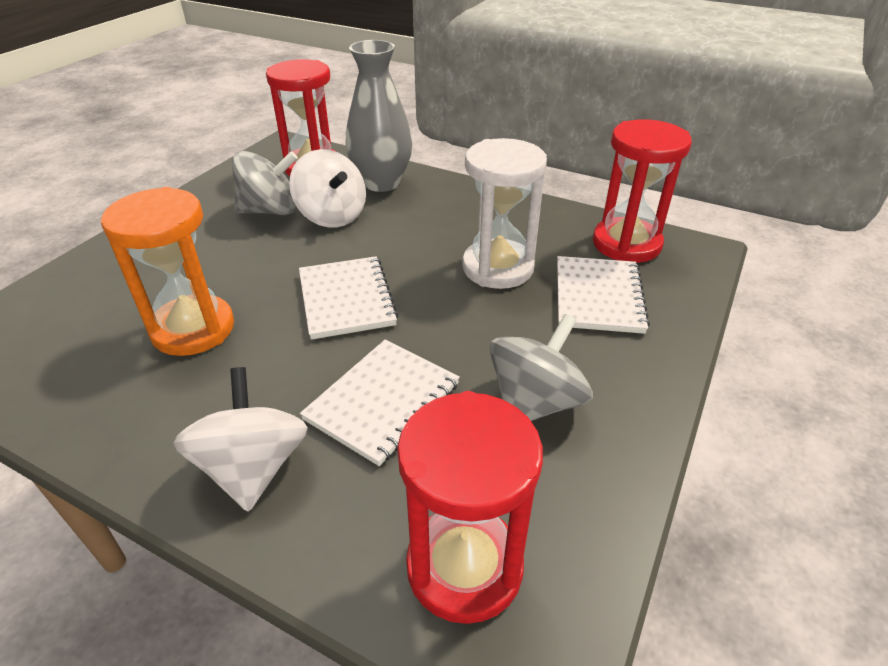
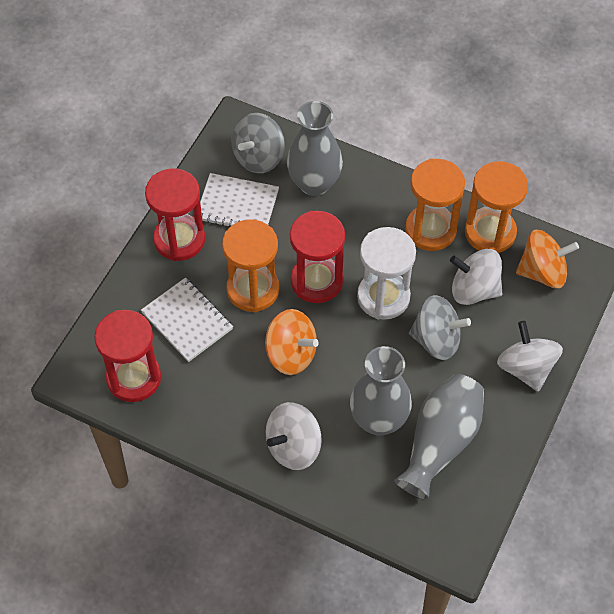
grey vase: 1 -> 3
orange hourglass: 1 -> 3
orange spinning top: 0 -> 2
white notebook: 3 -> 2
white spinning top: 2 -> 3

